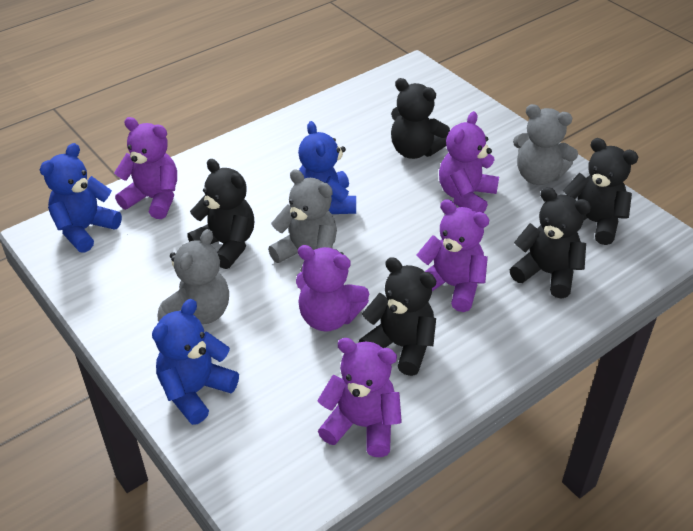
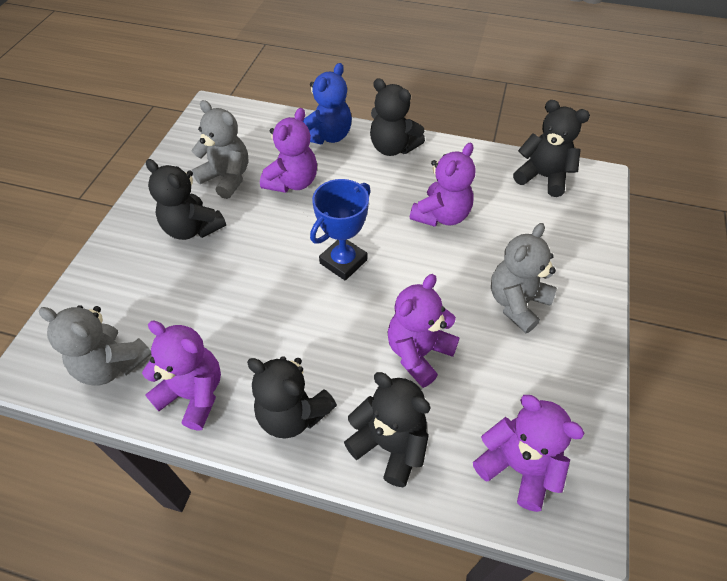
blue teddy bear: 3 -> 1
blue trophy: 0 -> 1

